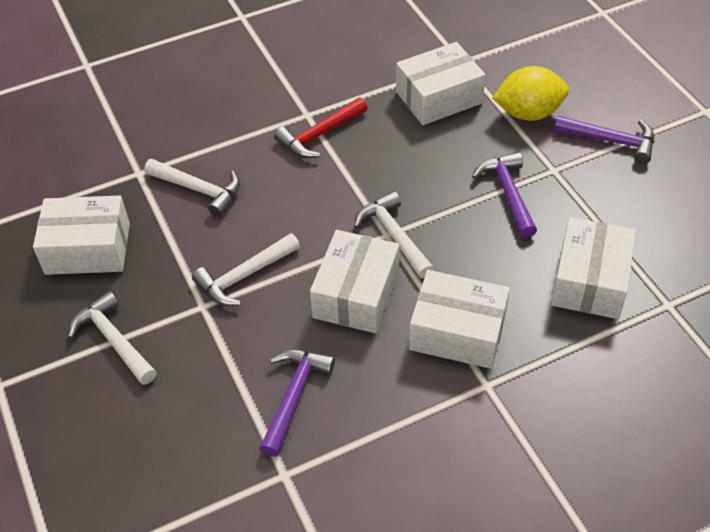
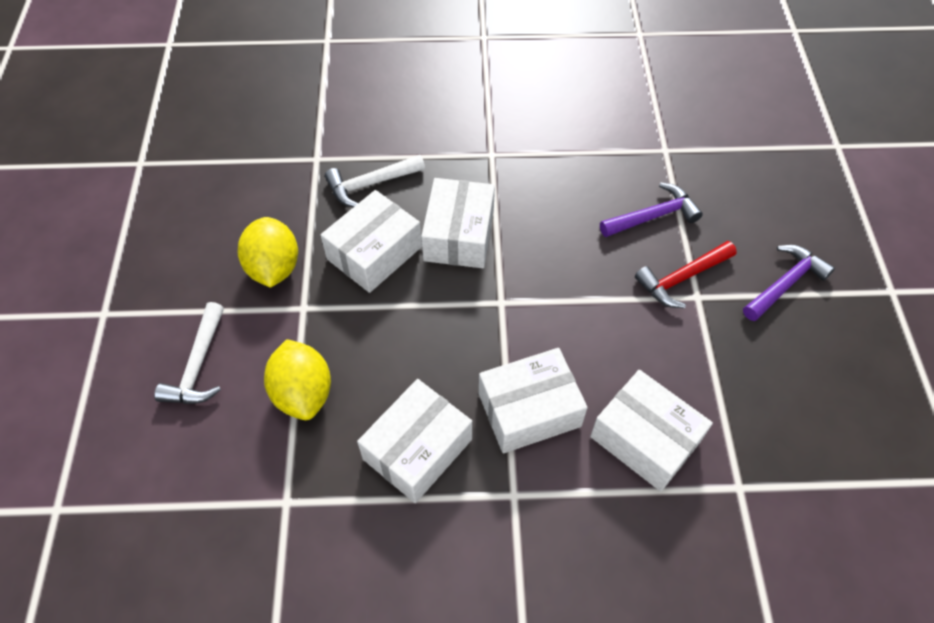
purple hammer: 3 -> 2
white hammer: 4 -> 2
yellow lemon: 1 -> 2

